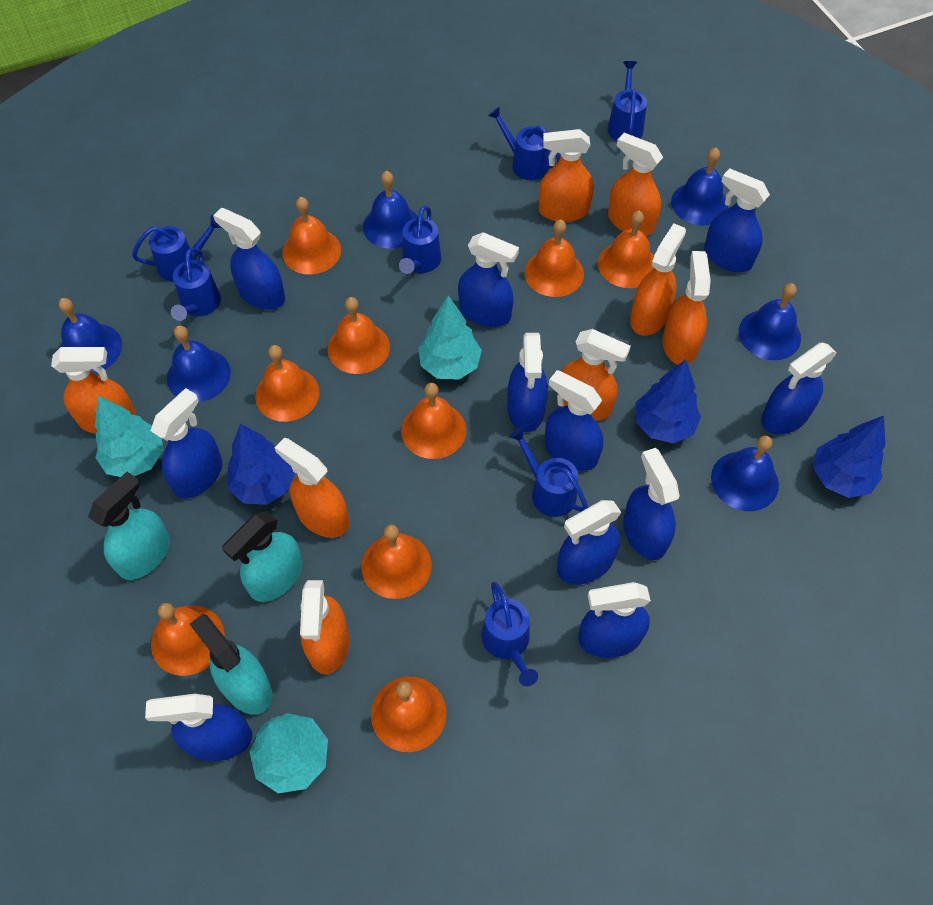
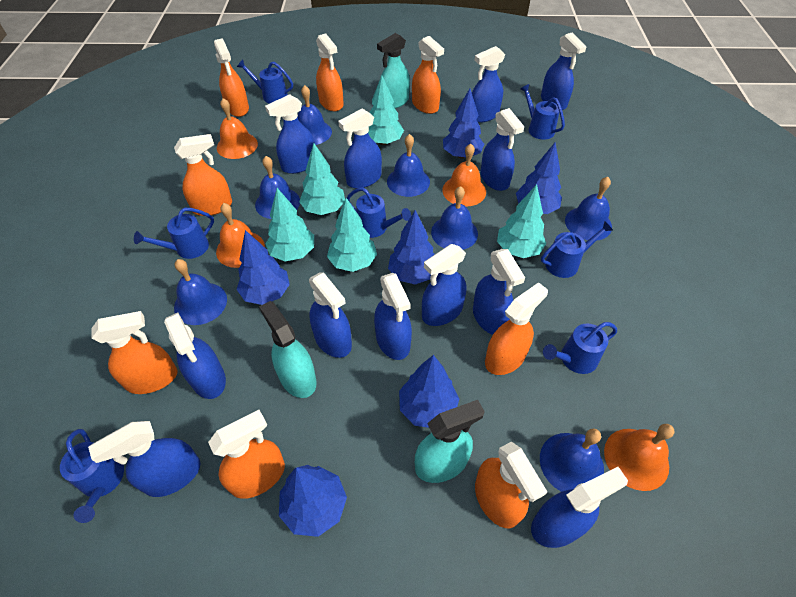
blue bell: 6 -> 7
blue spray bottle: 11 -> 12
blue tree: 3 -> 6
orange bell: 9 -> 4
turquoise tree: 3 -> 5

